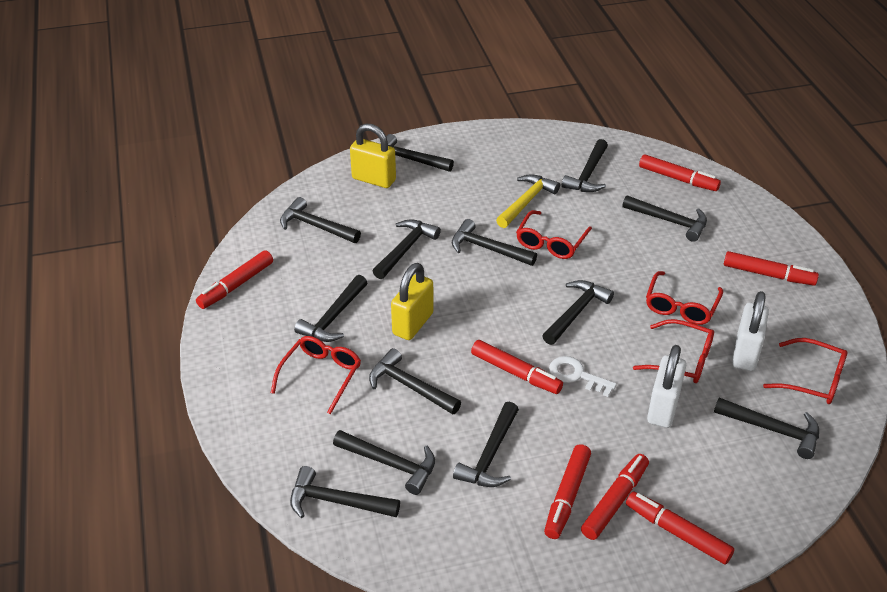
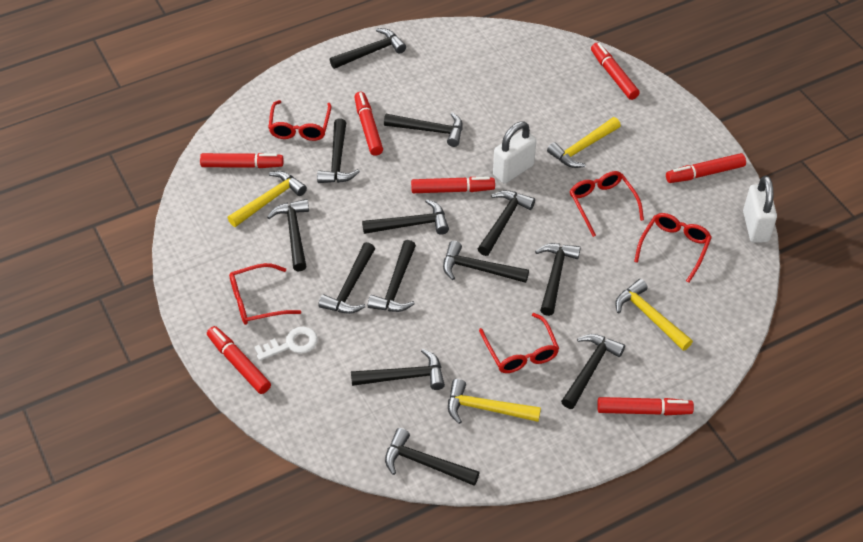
yellow hammer: 1 -> 4
yellow padlock: 2 -> 0

